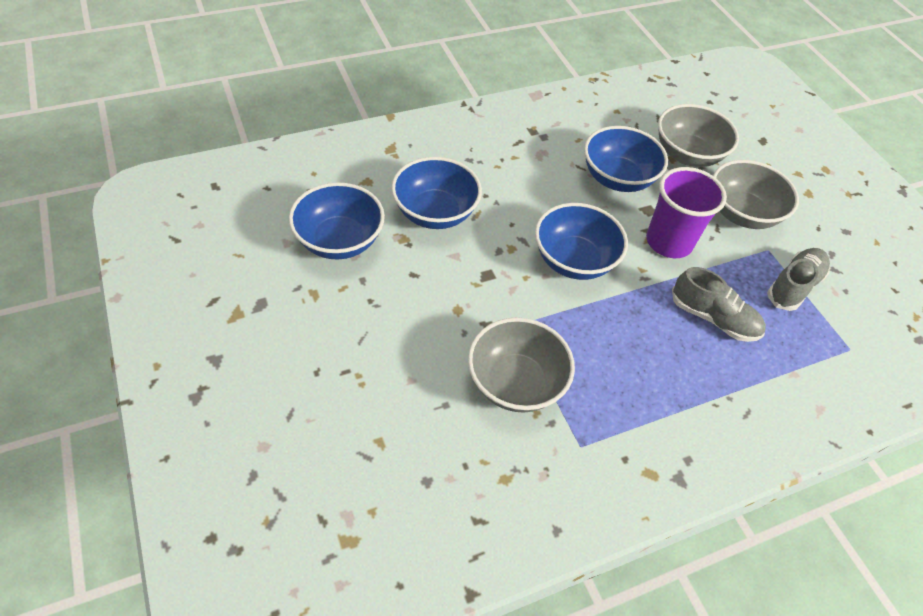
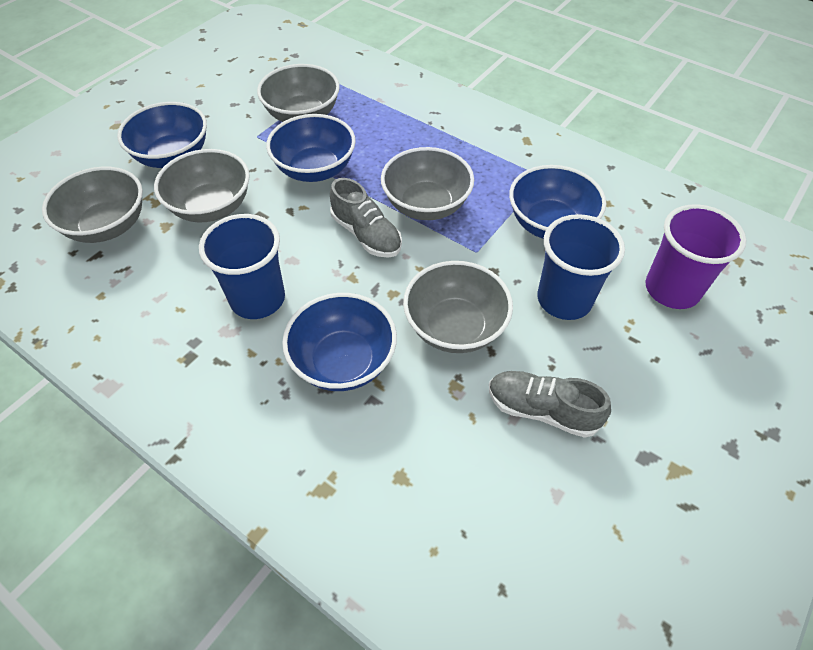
blue cup: 0 -> 2
grey bowl: 3 -> 5

